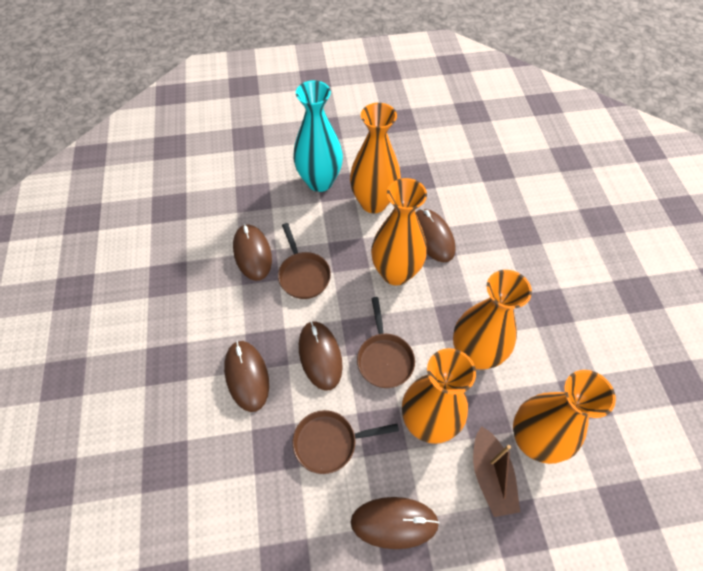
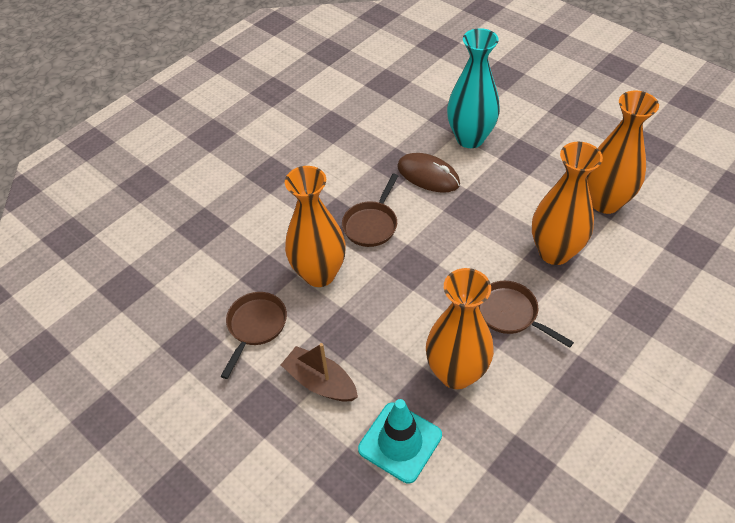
brown mouse: 5 -> 1
orange vase: 5 -> 4
turquoise traffic cone: 0 -> 1

